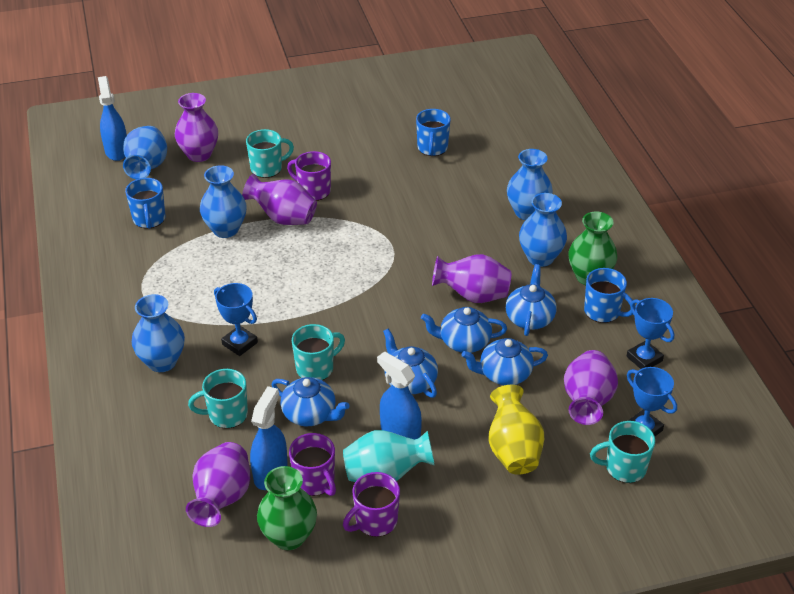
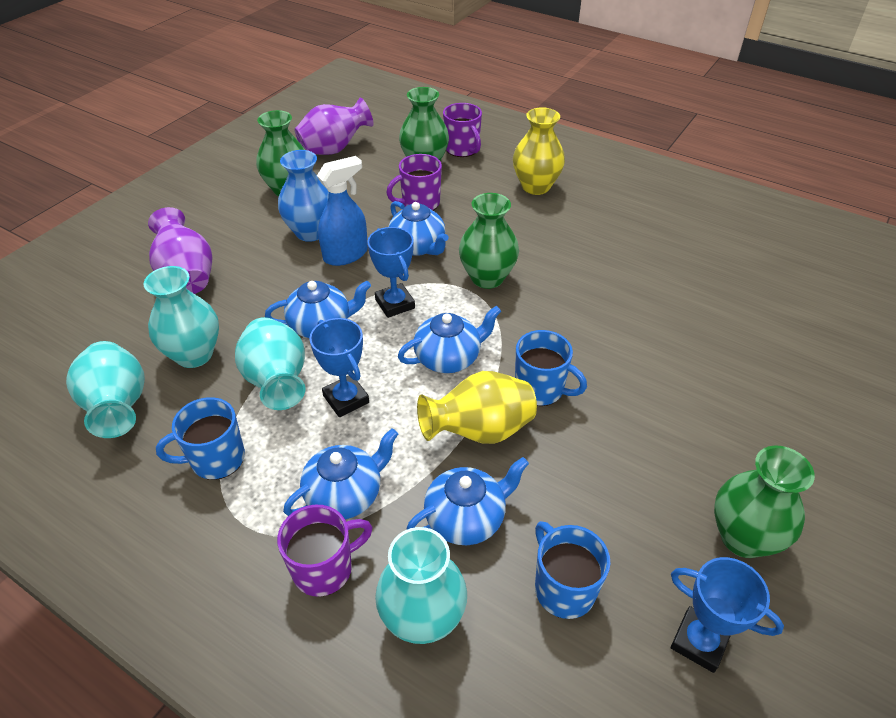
blue spray bottle: 3 -> 1
blue vase: 5 -> 1
green vase: 2 -> 4
purple vase: 5 -> 2
turquoise mug: 4 -> 0
turquoise vase: 1 -> 4
yellow vase: 1 -> 2

